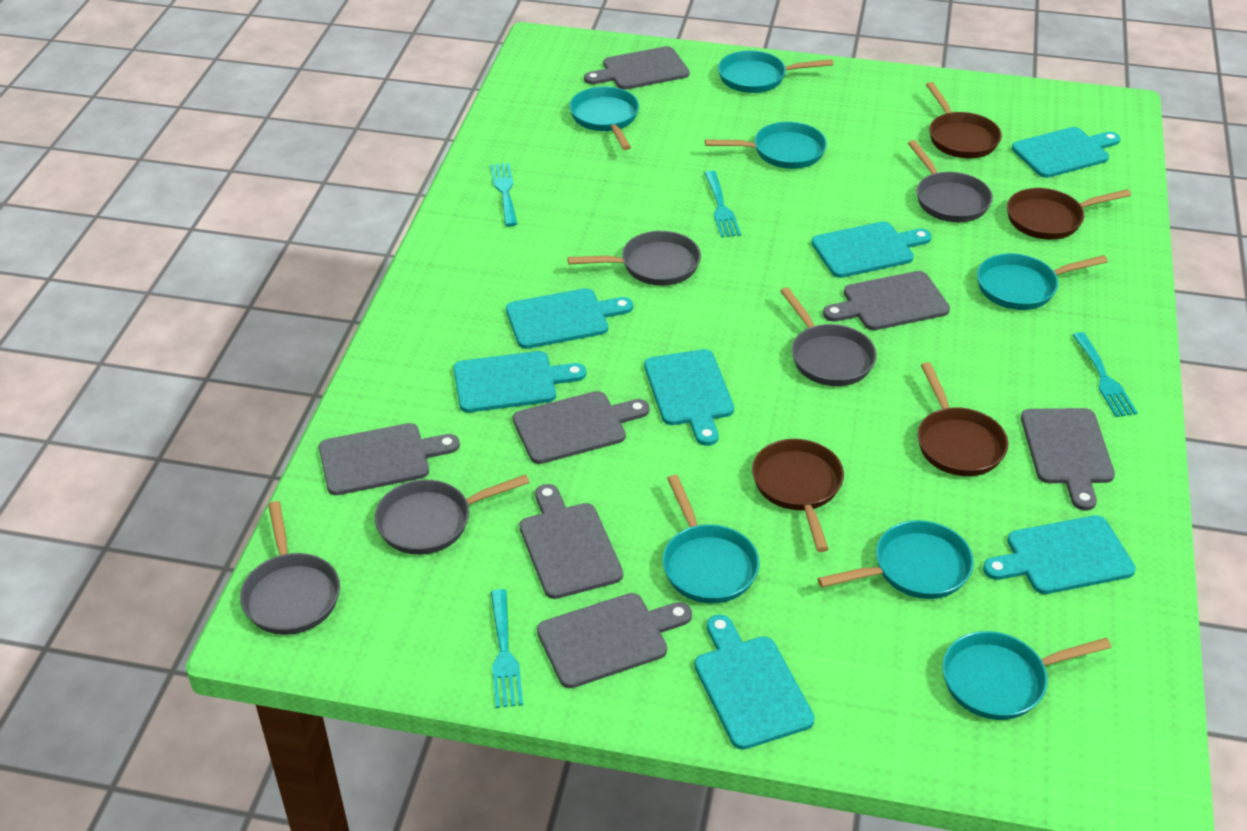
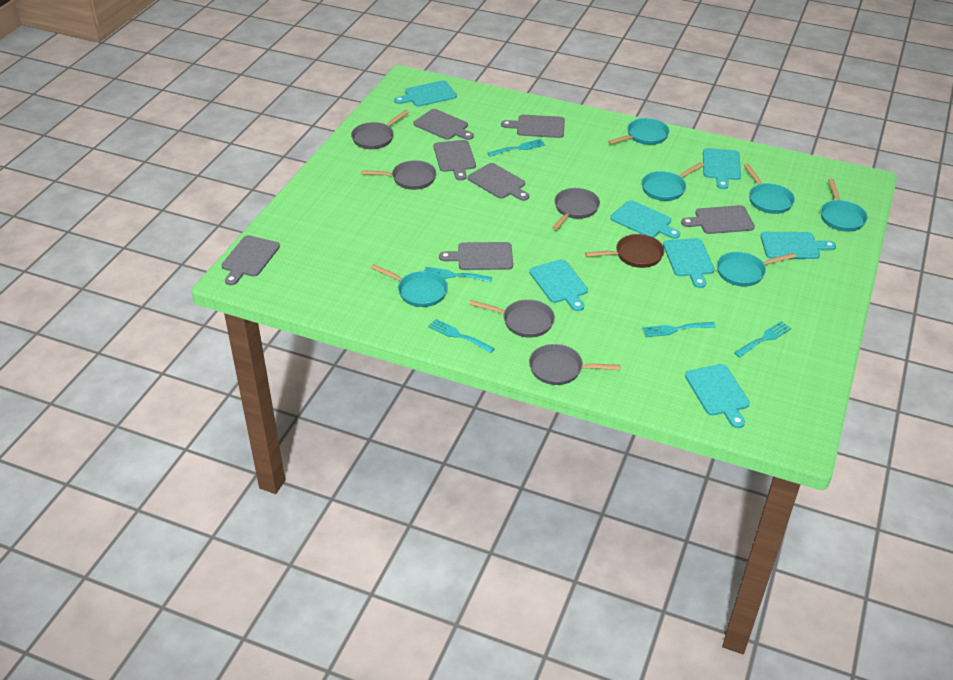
brown pan: 4 -> 1
turquoise fork: 4 -> 5
turquoise pan: 7 -> 6

